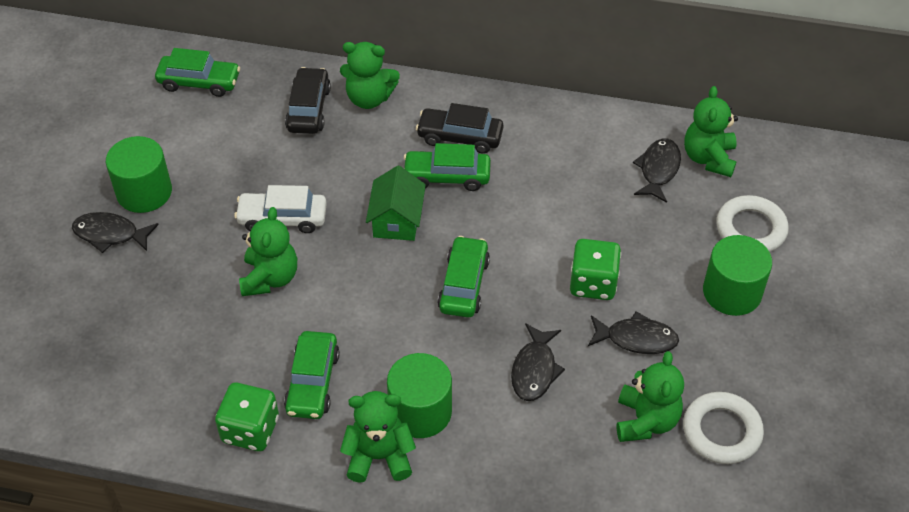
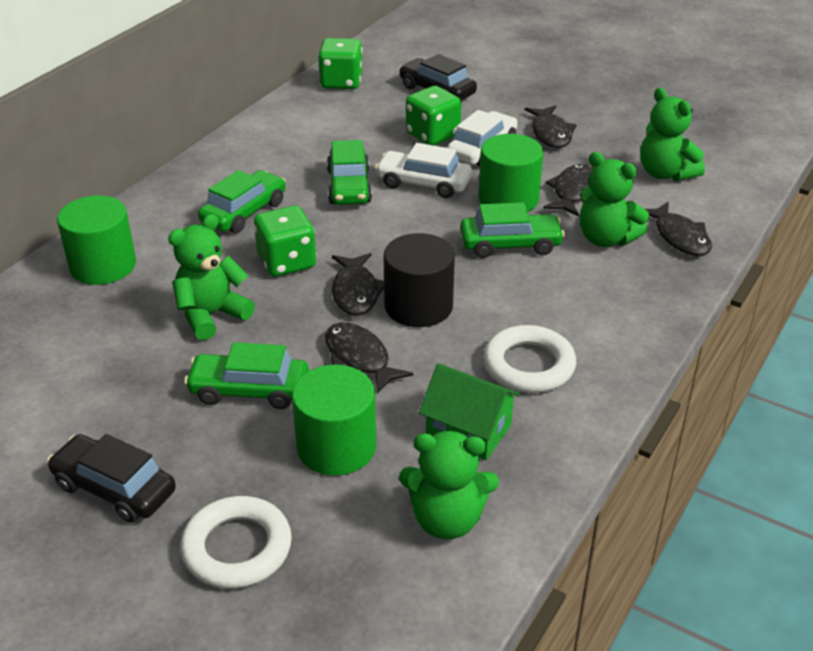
black cylinder: 0 -> 1
black fish: 4 -> 5
green dice: 2 -> 3
green teddy bear: 5 -> 4
white car: 1 -> 2

